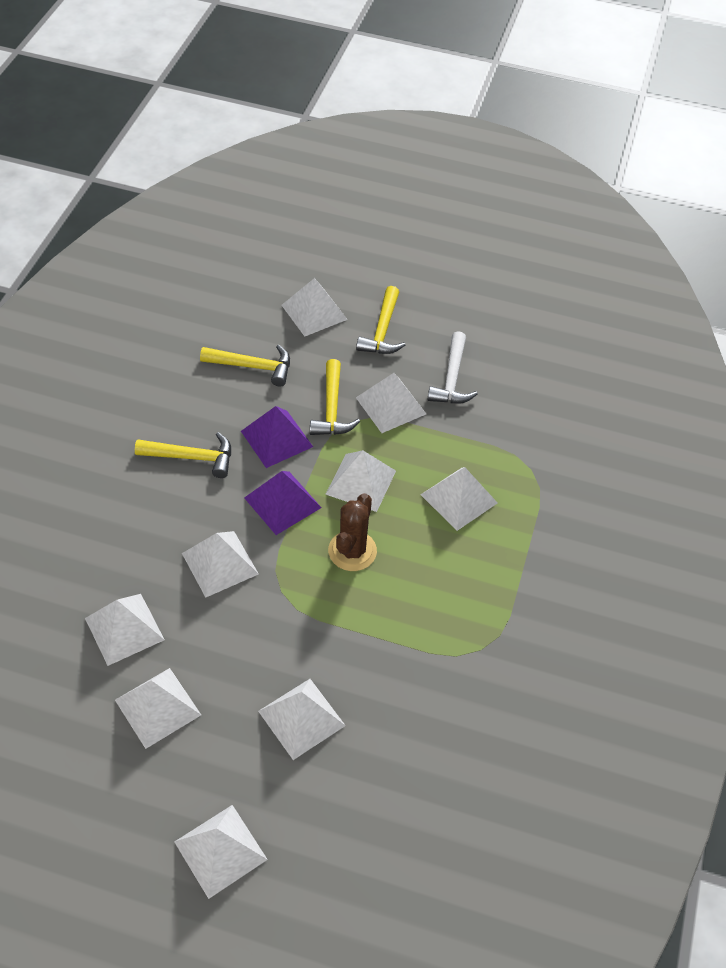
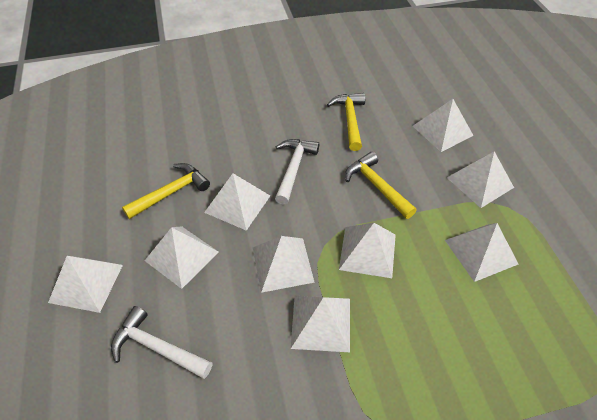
brown cactus: 1 -> 0
purple pyramid: 2 -> 0
white hammer: 1 -> 2
yellow hammer: 4 -> 3

